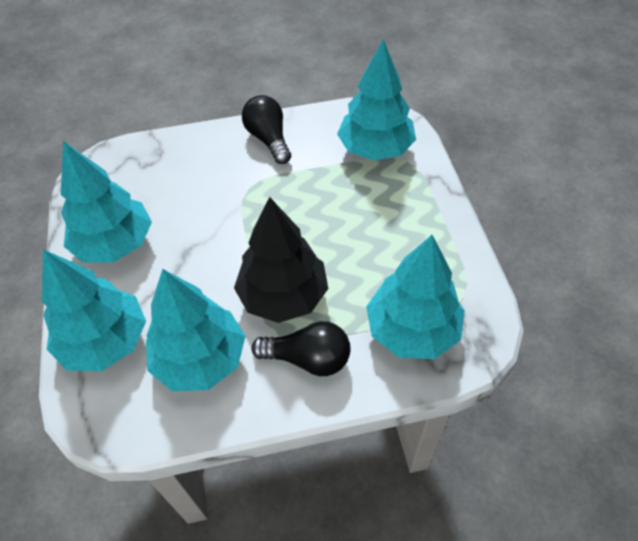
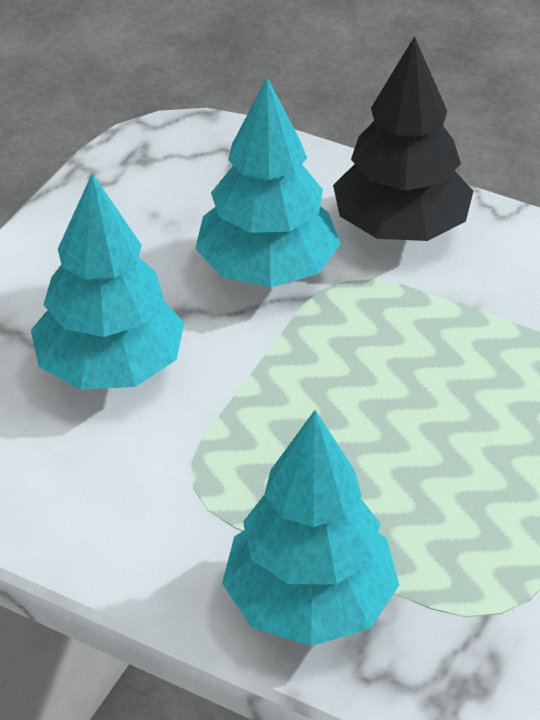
black light bulb: 2 -> 0
turquoise tree: 5 -> 3

